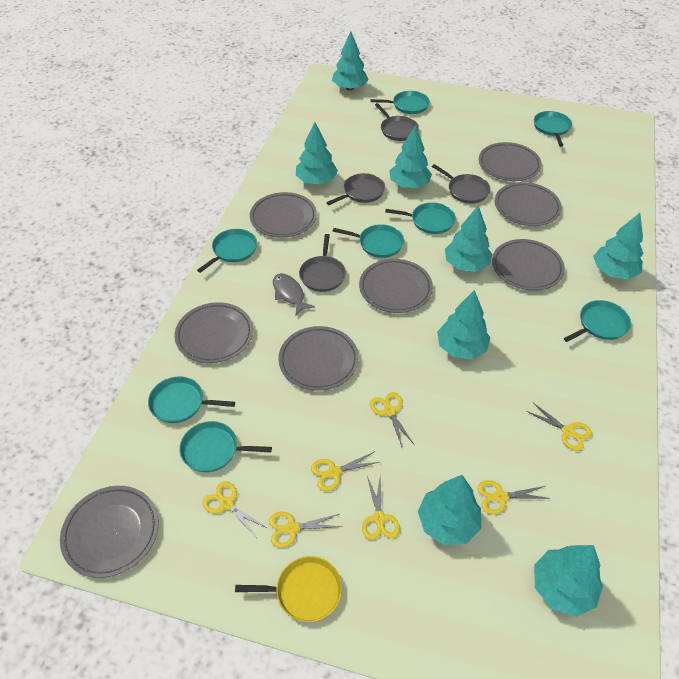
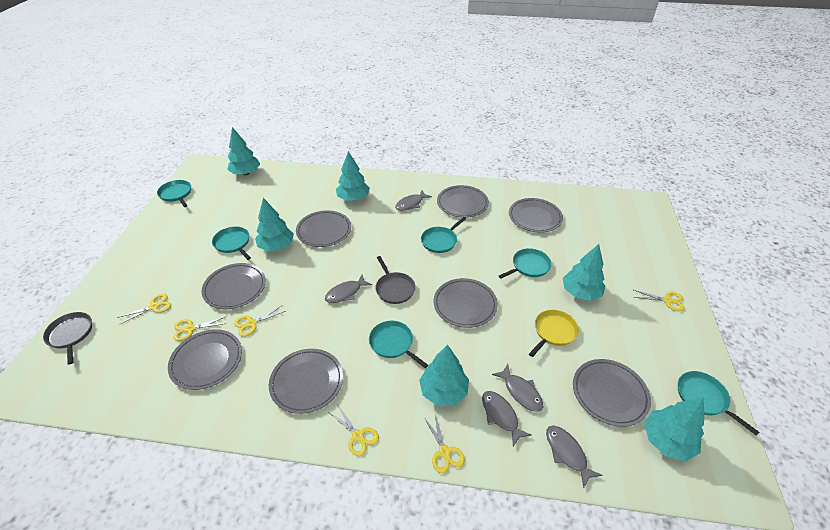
grey fish: 1 -> 5
grey pan: 4 -> 2
turquoise pan: 8 -> 6
turquoise tree: 8 -> 6
yellow scissors: 7 -> 6

